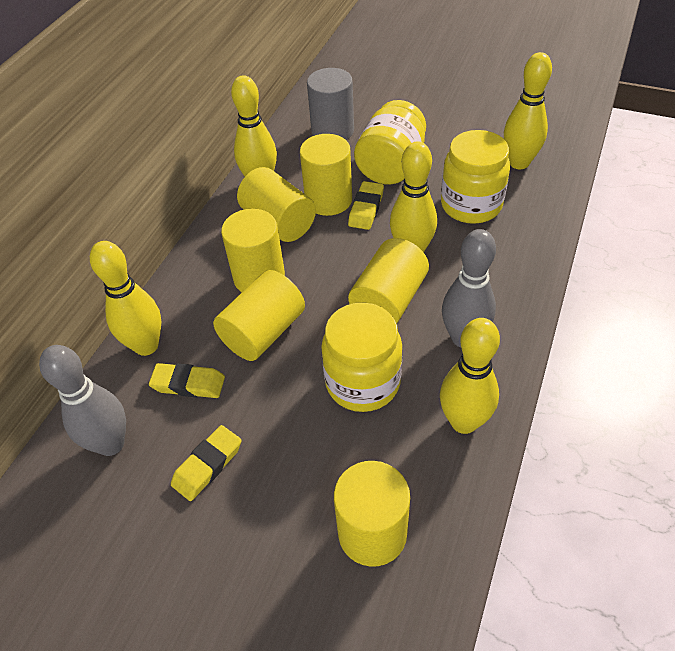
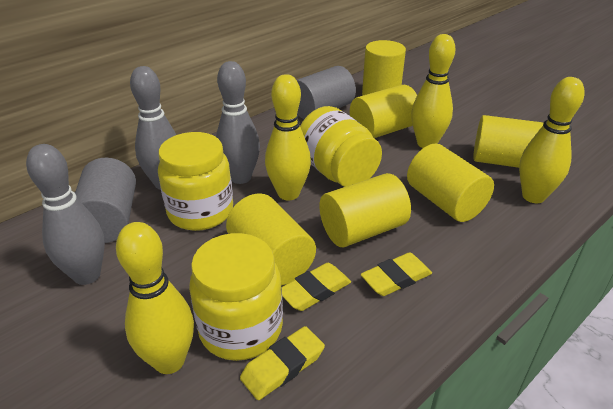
grey bowling pin: 2 -> 3
grey cylinder: 1 -> 2
yellow bowling pin: 5 -> 4

